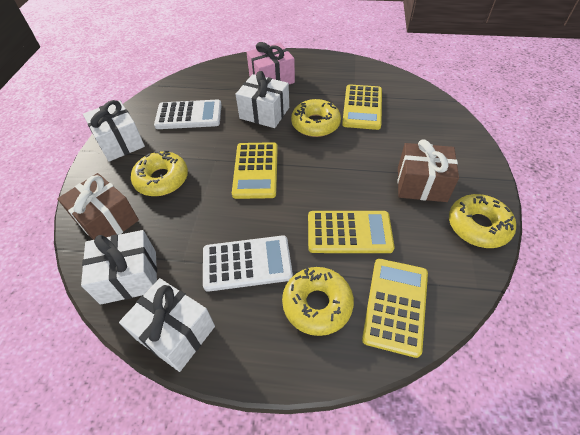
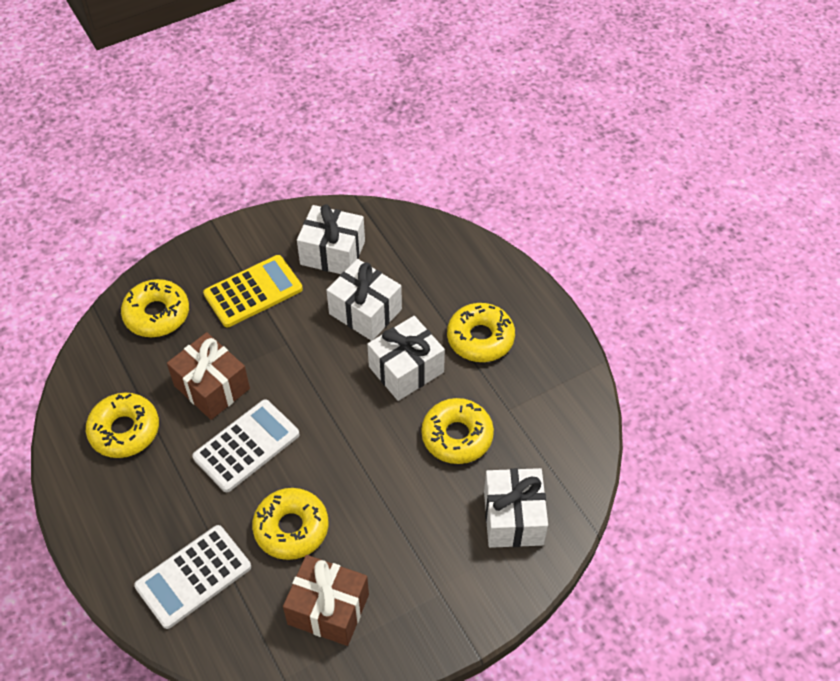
pink gift: 1 -> 0
yellow calculator: 4 -> 1
yellow donut: 4 -> 5

